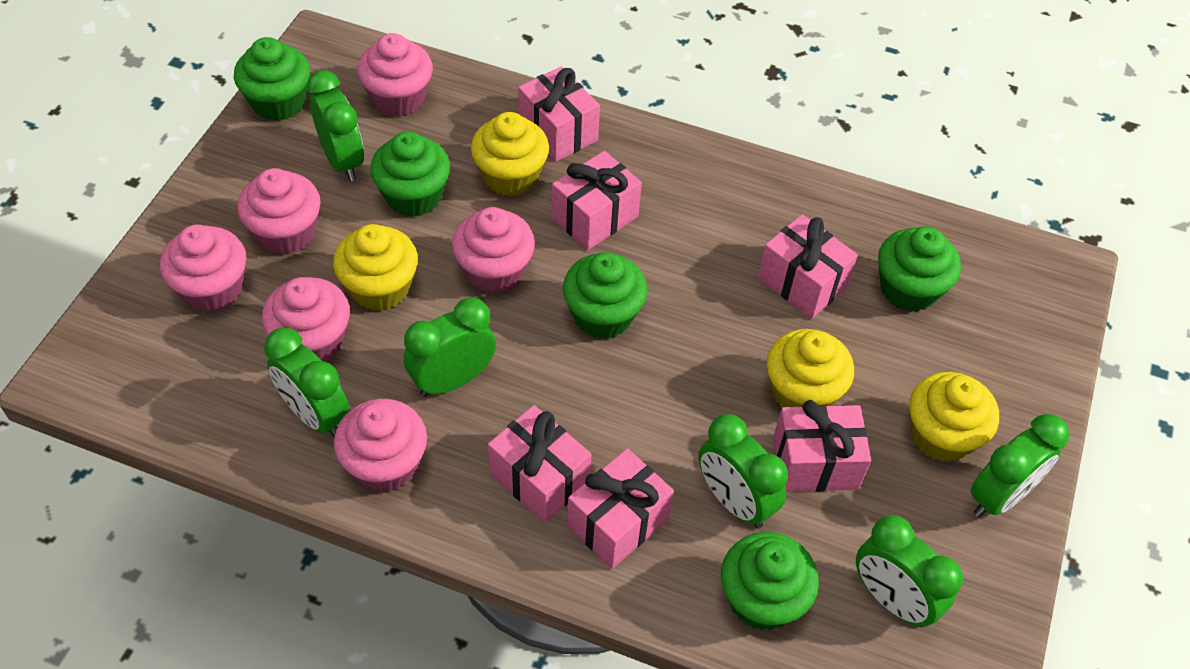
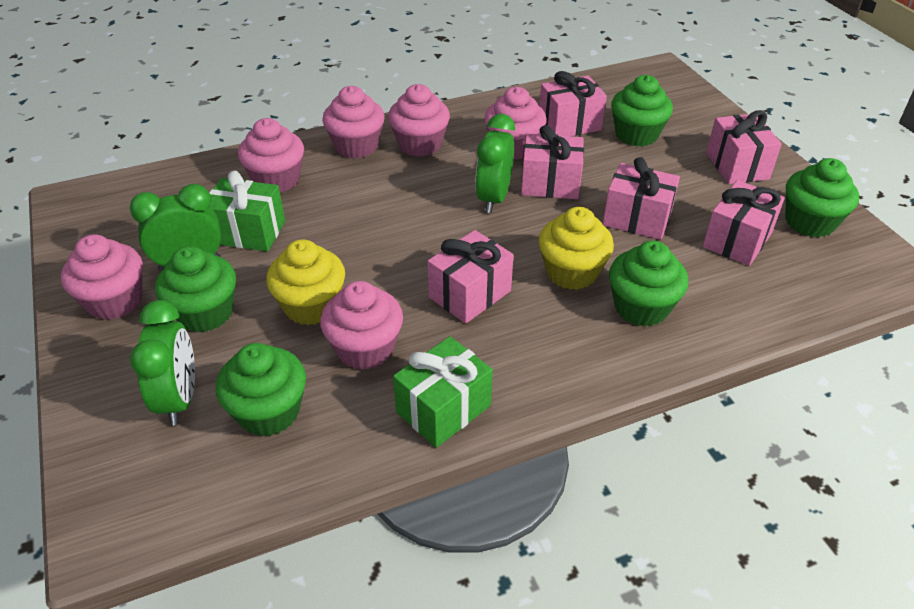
green clock: 6 -> 3
green gift: 0 -> 2
yellow cupcake: 4 -> 2

